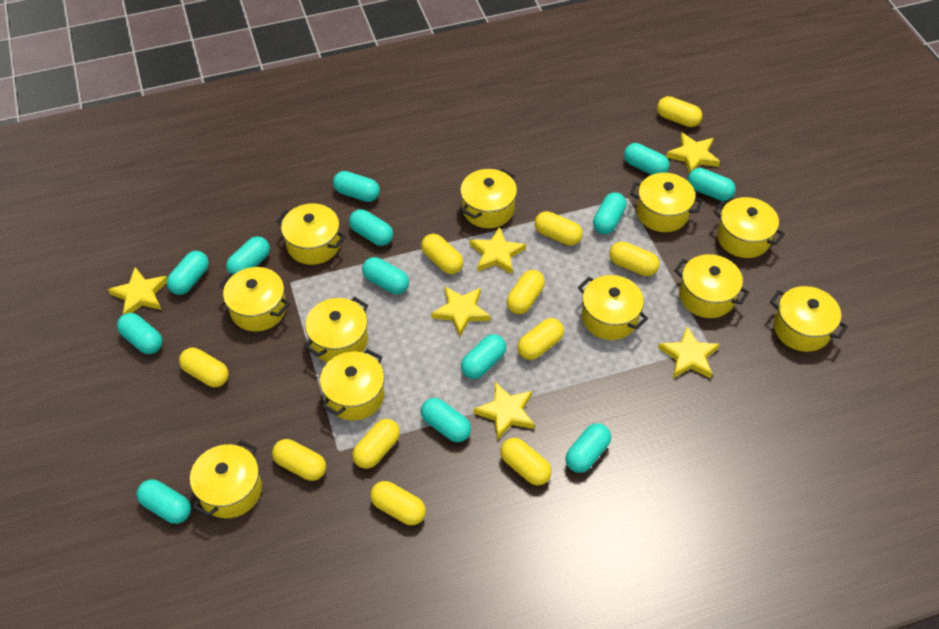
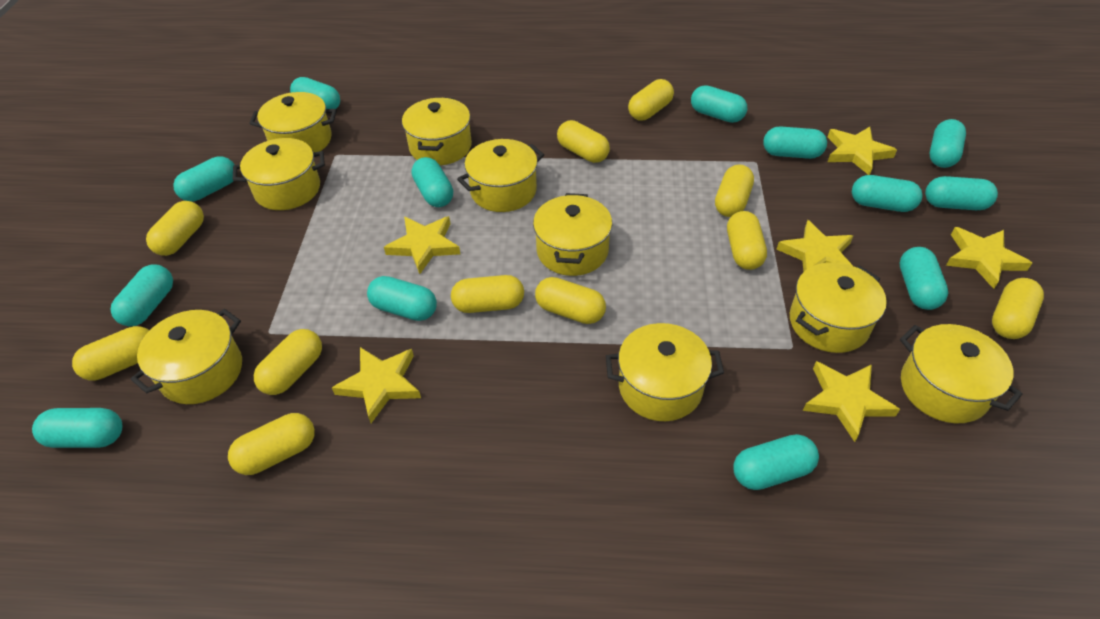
yellow pot: 11 -> 9

